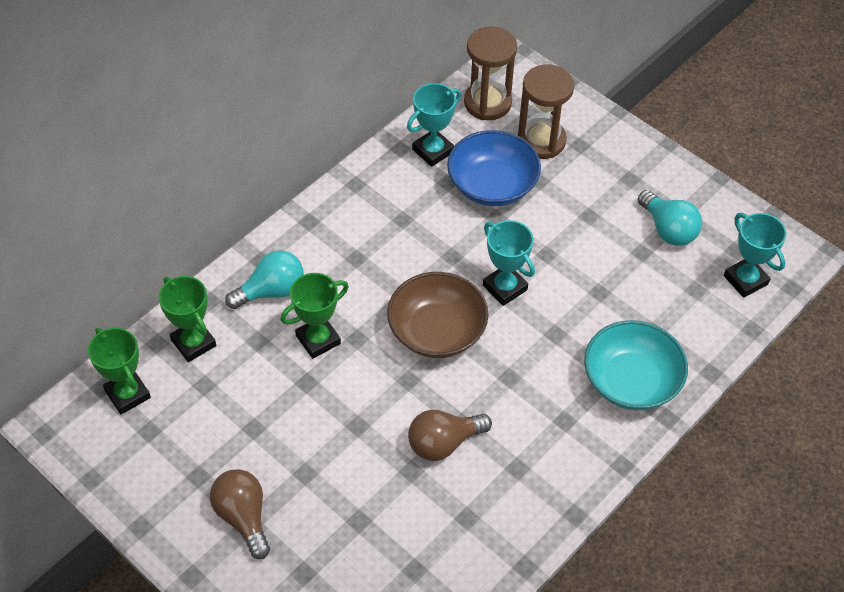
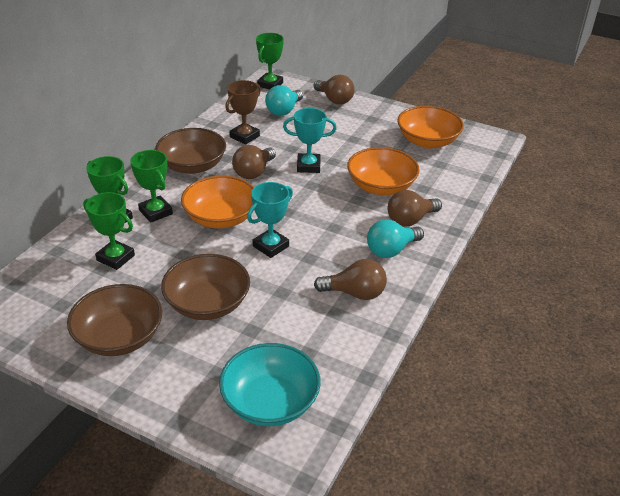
blue bowl: 1 -> 0
brown bowl: 1 -> 3
brown hourglass: 2 -> 0
brown light bulb: 2 -> 4
brown trophy: 0 -> 1
green trophy: 3 -> 4
orange bowl: 0 -> 3
turquoise trophy: 3 -> 2

